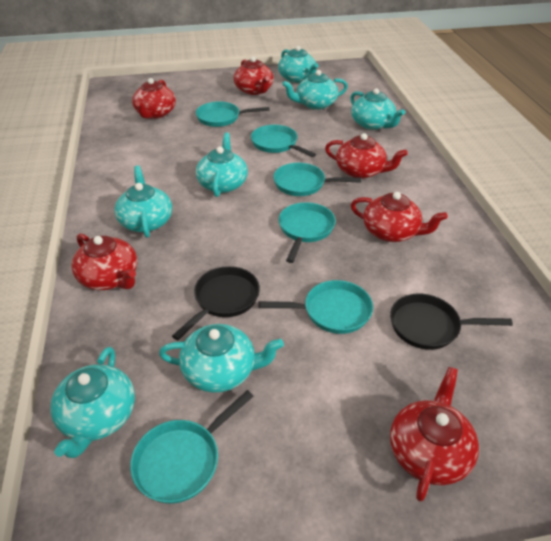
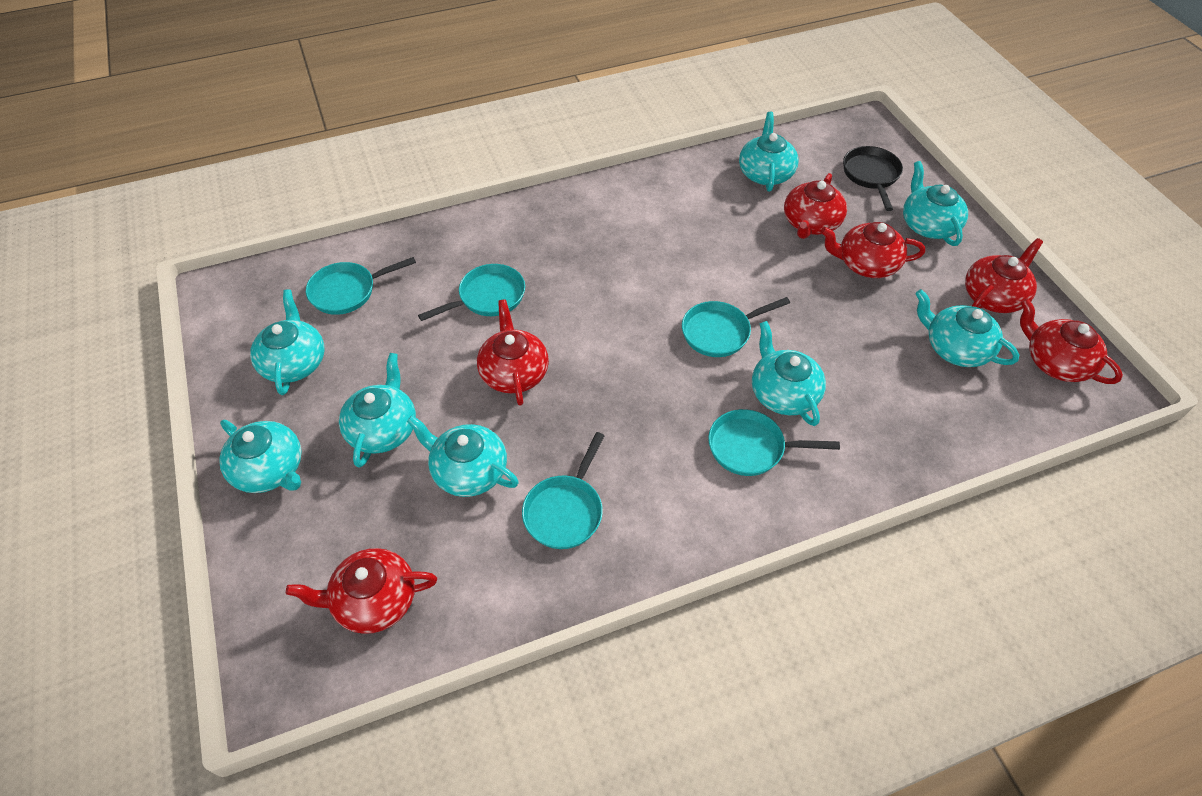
black pan: 2 -> 1
turquoise pan: 6 -> 5
turquoise teapot: 7 -> 8

